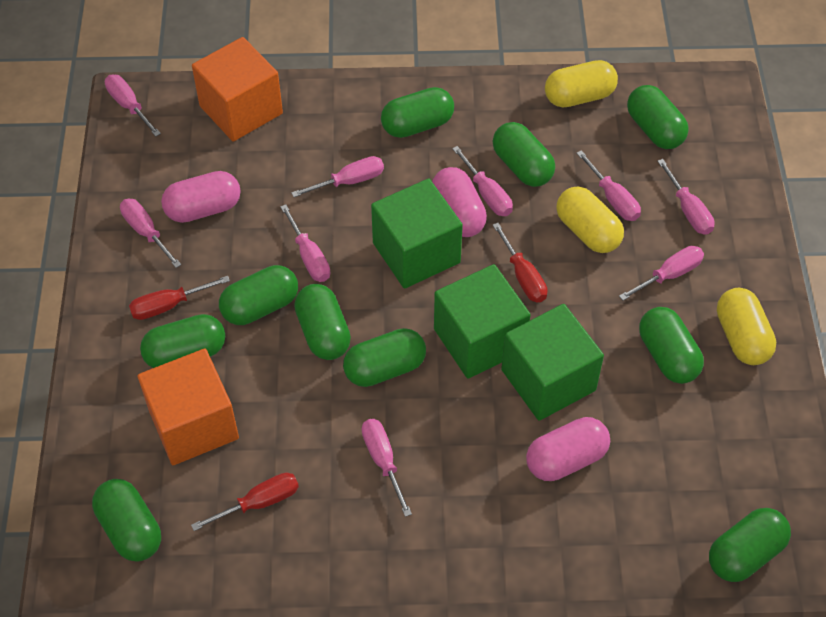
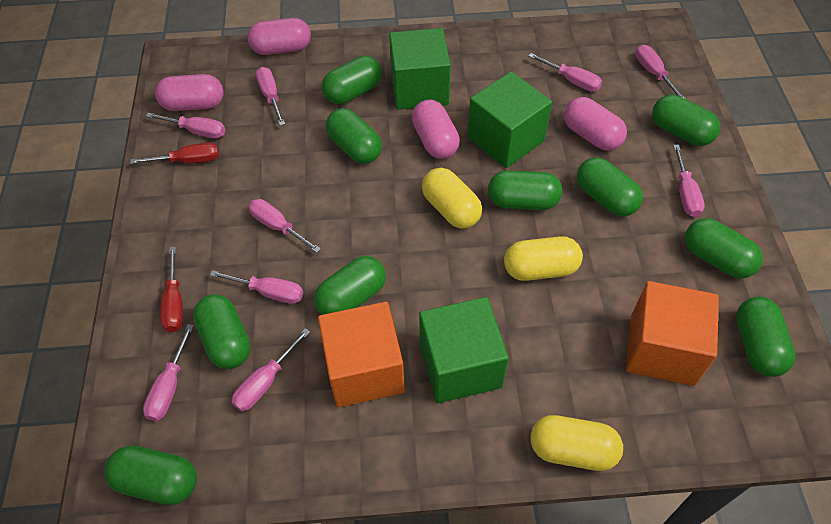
pink capsule: 3 -> 4
red screwdriver: 3 -> 2

